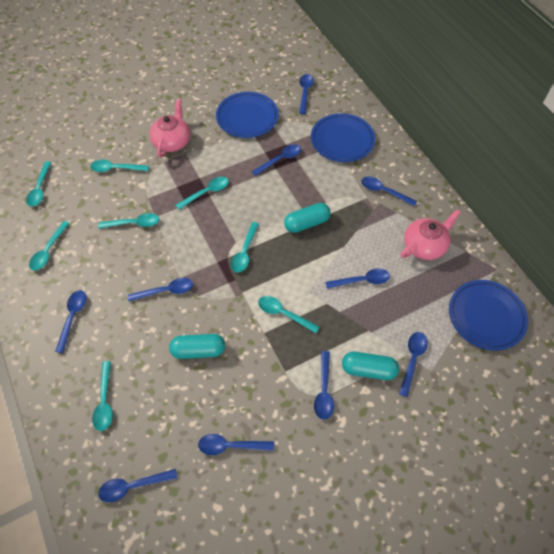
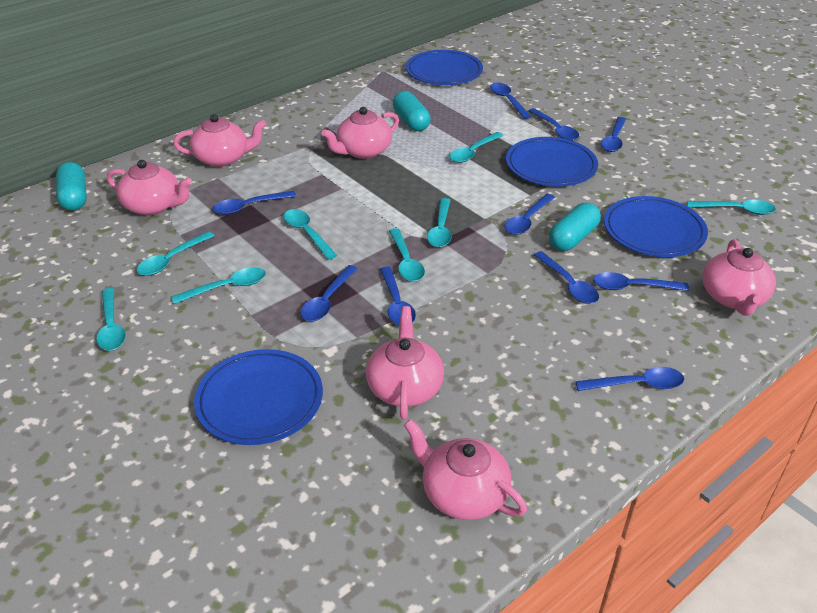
blue plate: 3 -> 4
pink teapot: 2 -> 6

